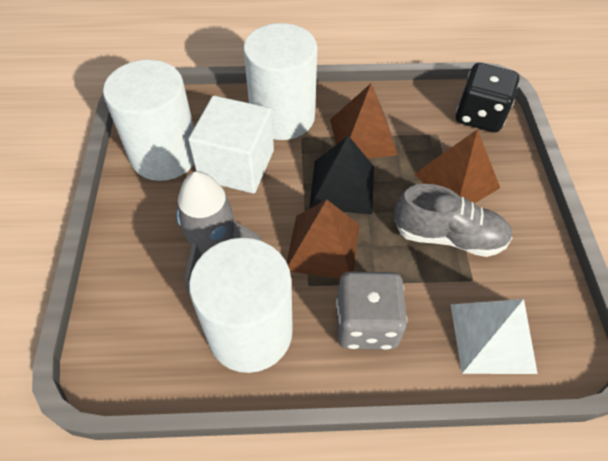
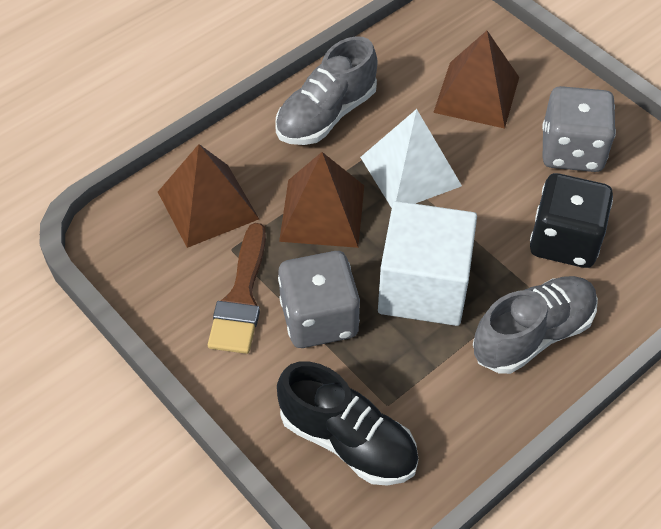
black pyramid: 1 -> 0
black shoe: 0 -> 1
brown brush: 0 -> 1
grey dice: 1 -> 2
grey rocket: 1 -> 0
grey shoe: 1 -> 2
white cylinder: 3 -> 0

